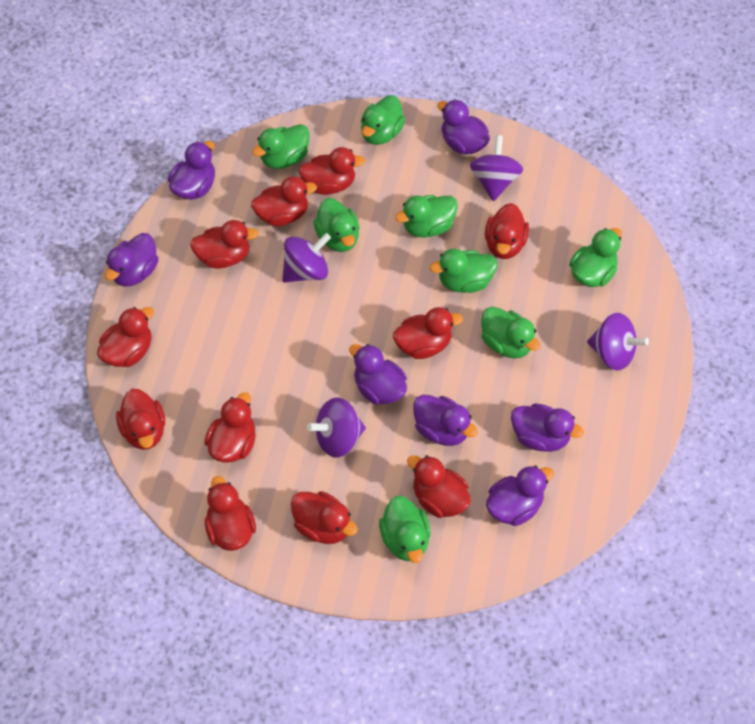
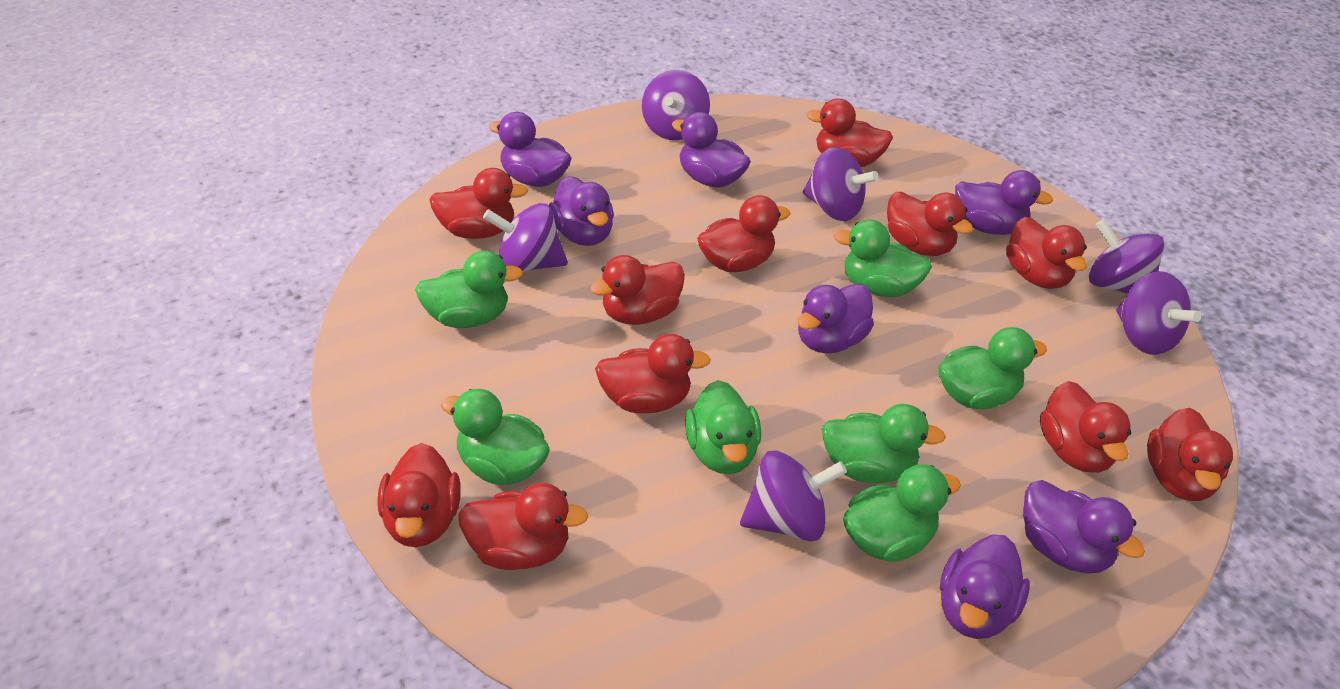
green duck: 8 -> 7
purple spinning top: 4 -> 6

